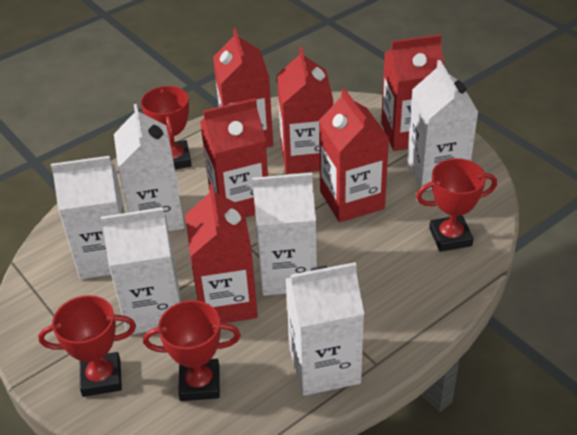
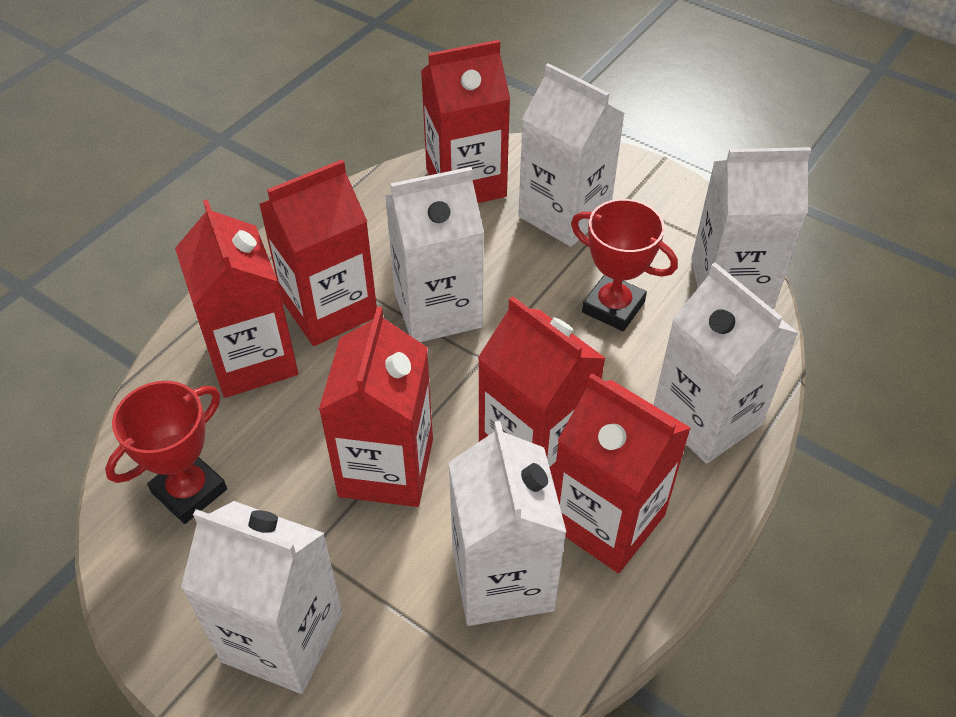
red trophy: 4 -> 2

